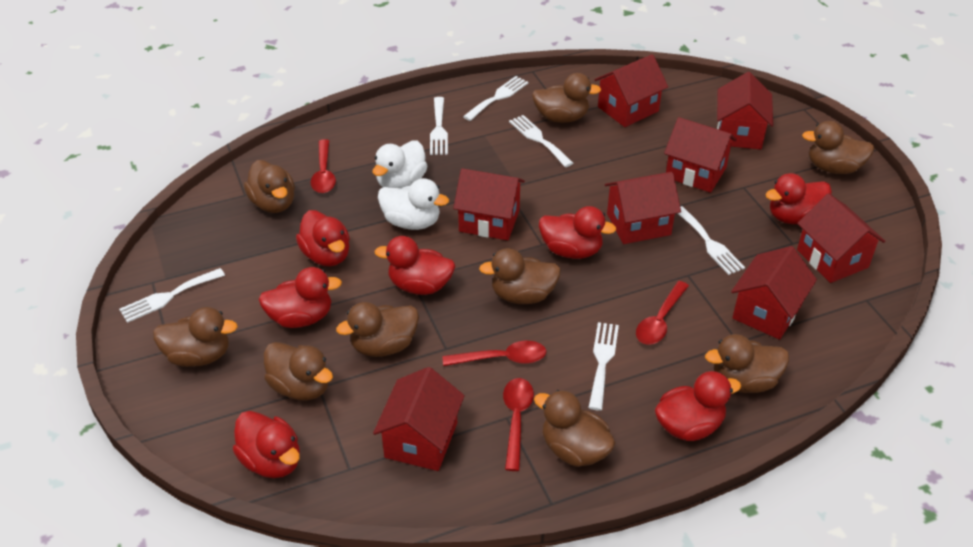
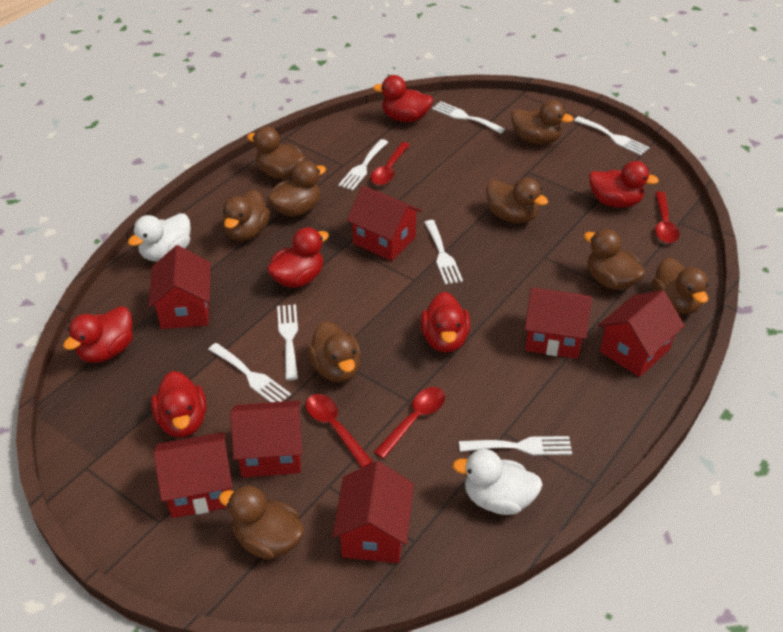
red duck: 7 -> 6
red house: 8 -> 7
white fork: 6 -> 7

